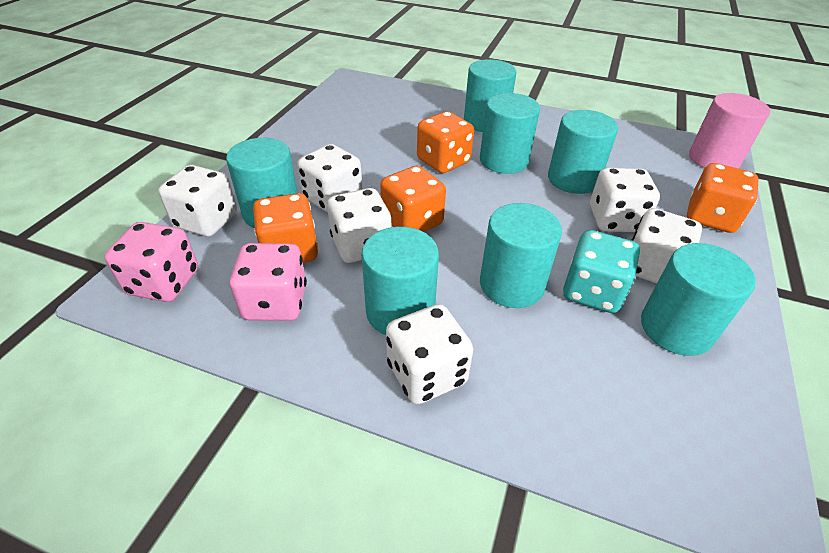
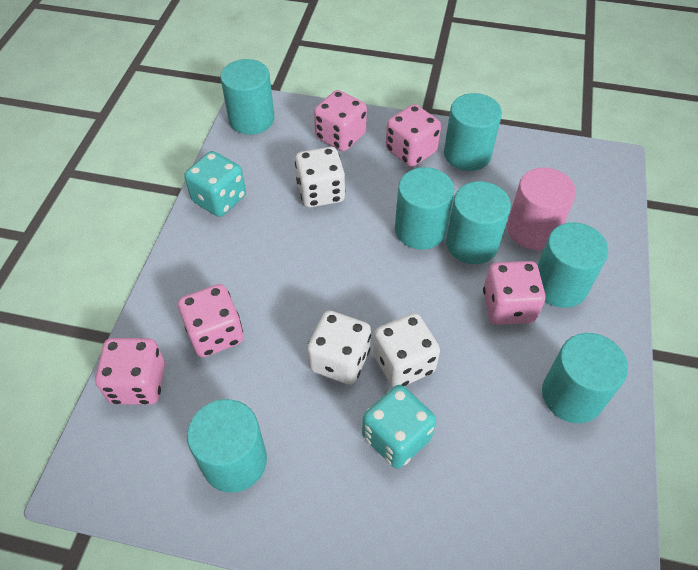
orange dice: 4 -> 0
pink dice: 2 -> 5
turquoise dice: 1 -> 2
white dice: 6 -> 3

